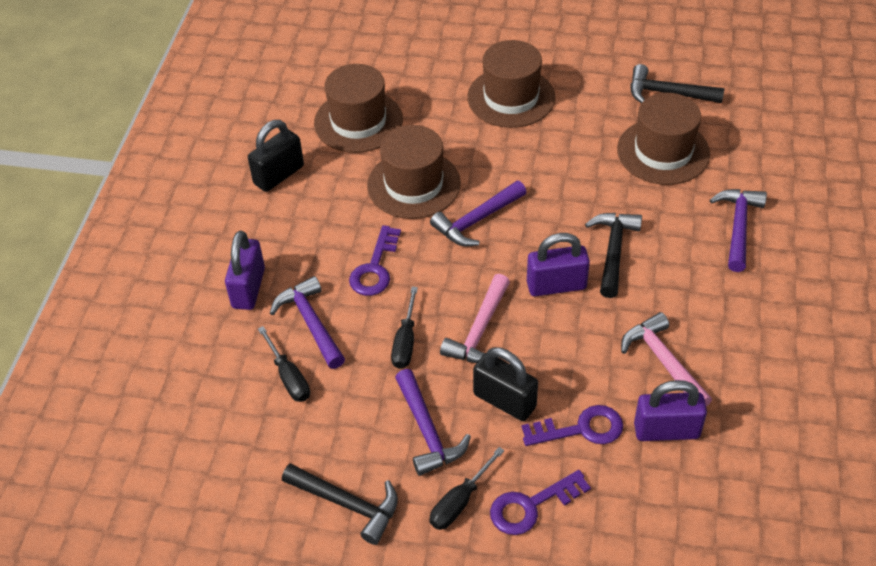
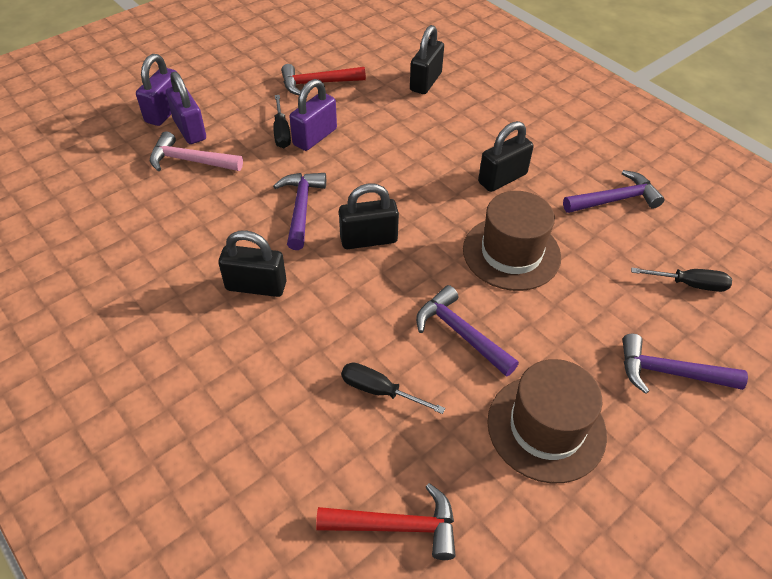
black hammer: 3 -> 0
black padlock: 2 -> 4
brown hat: 4 -> 2
pink hammer: 2 -> 1
purple key: 3 -> 0
red hammer: 0 -> 2

